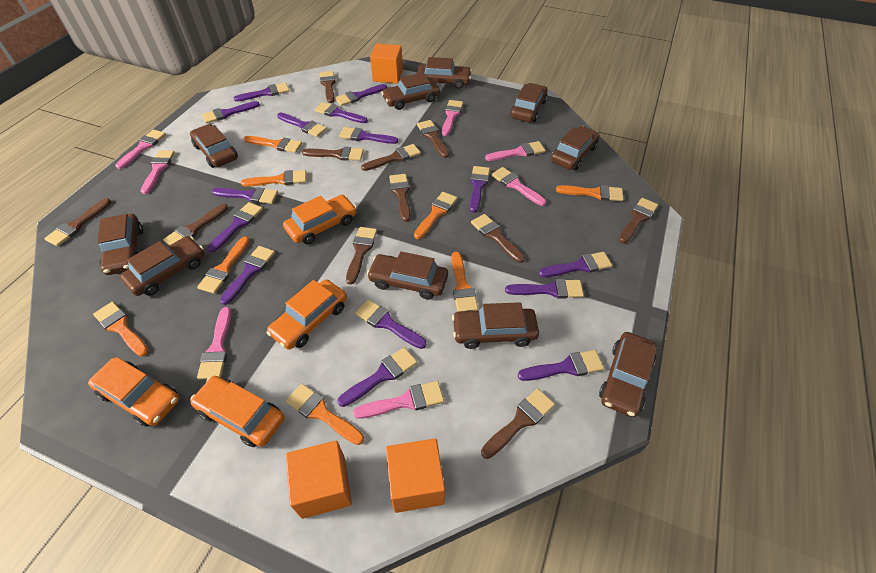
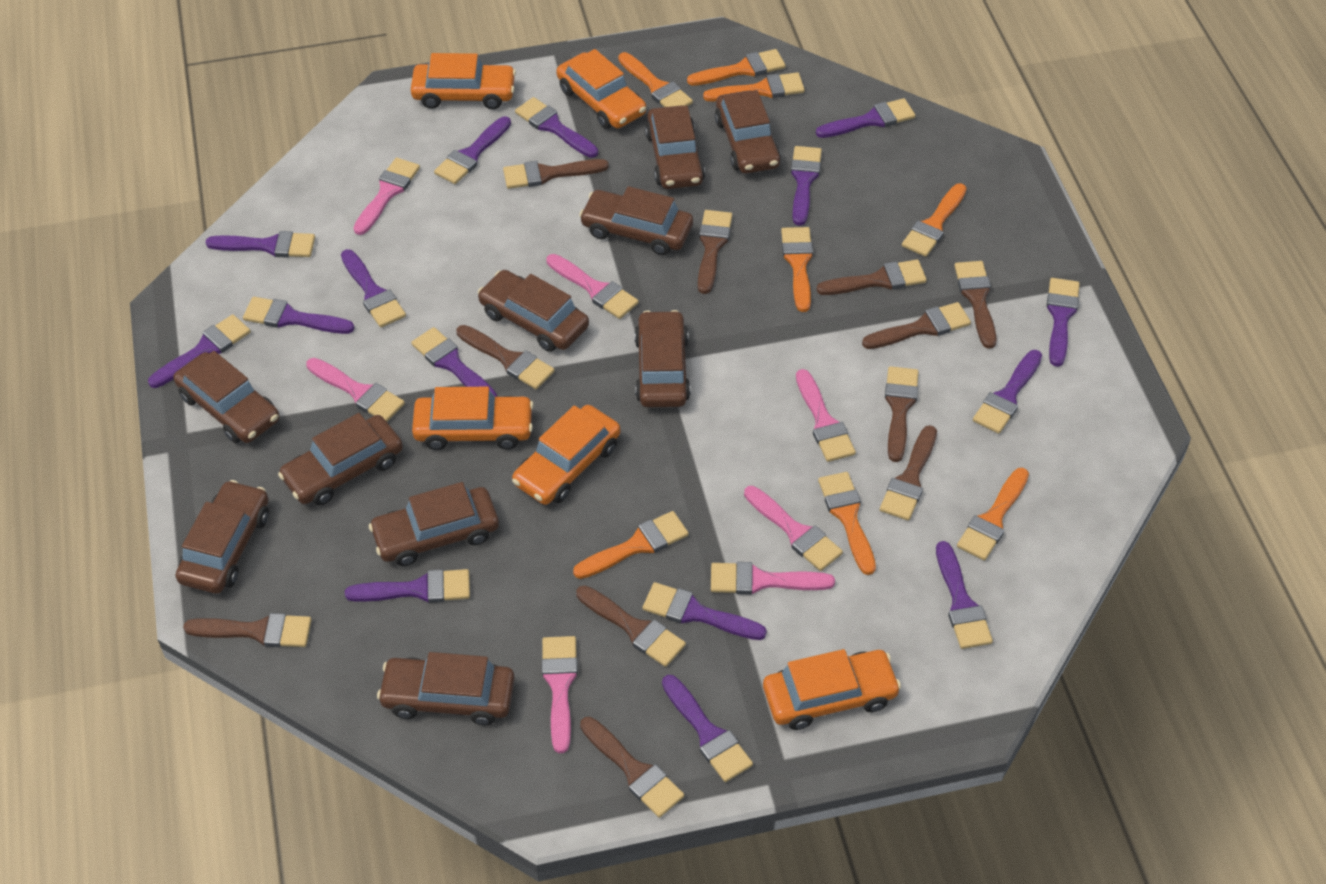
orange car: 4 -> 5
orange cube: 3 -> 0

